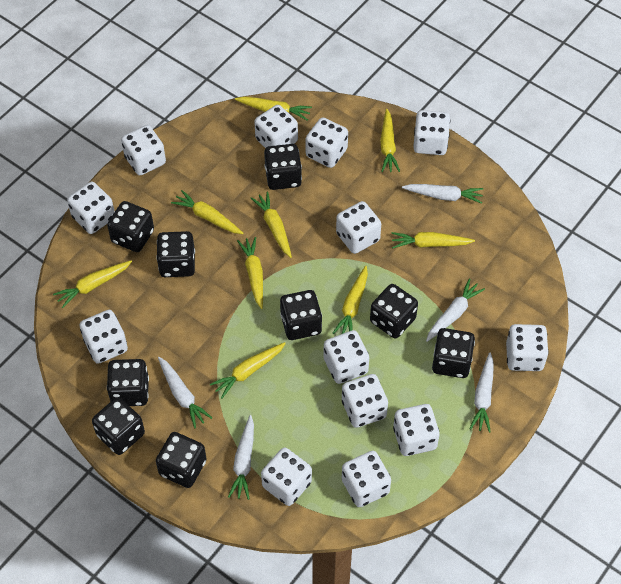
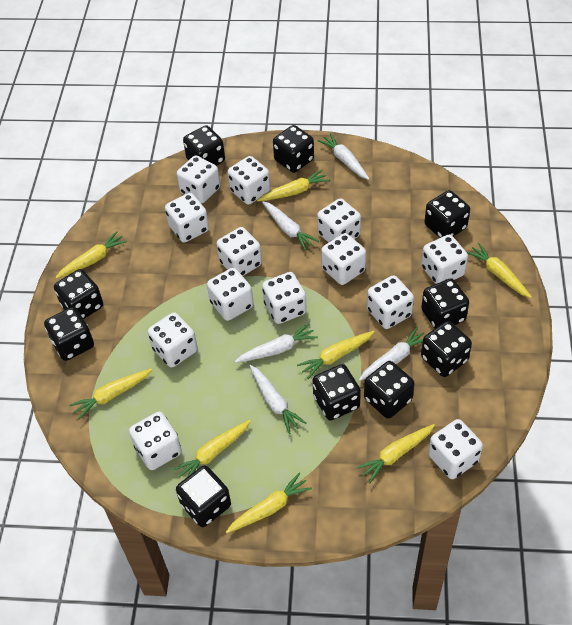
black dice: 9 -> 10
yellow carrot: 9 -> 8

